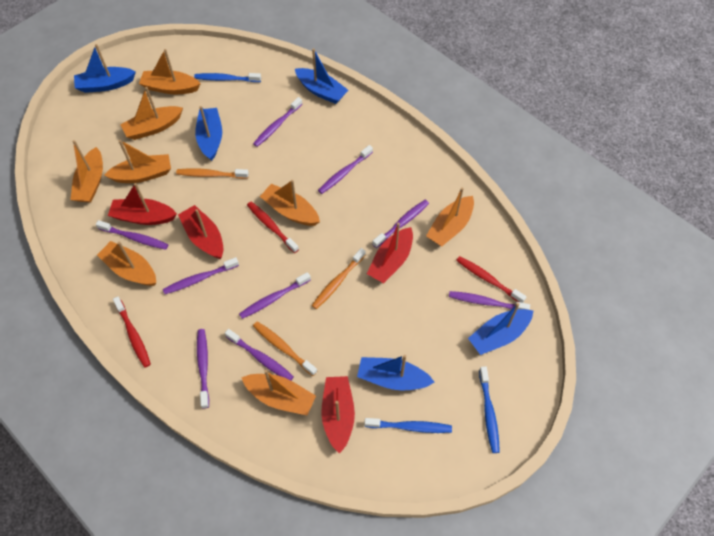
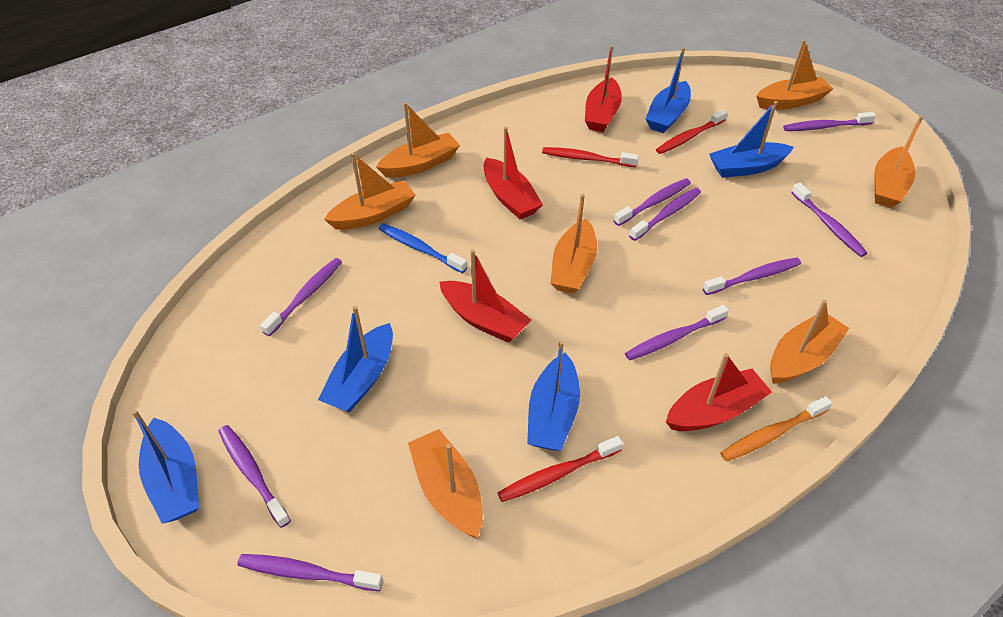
blue toothbrush: 3 -> 1
orange boat: 8 -> 7
orange toothbrush: 3 -> 1

